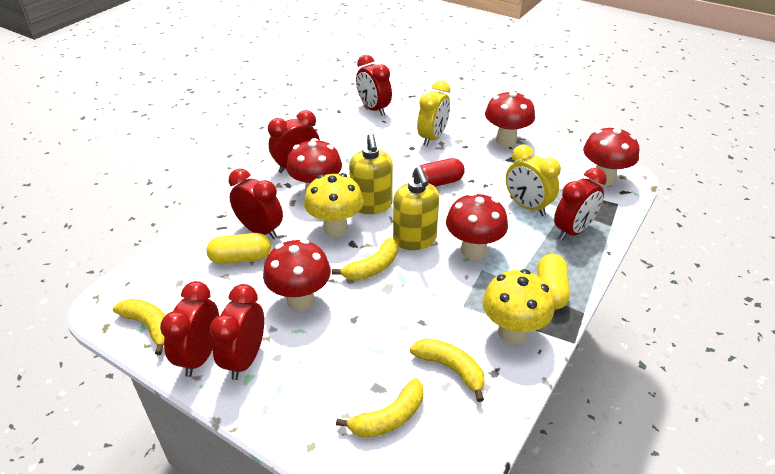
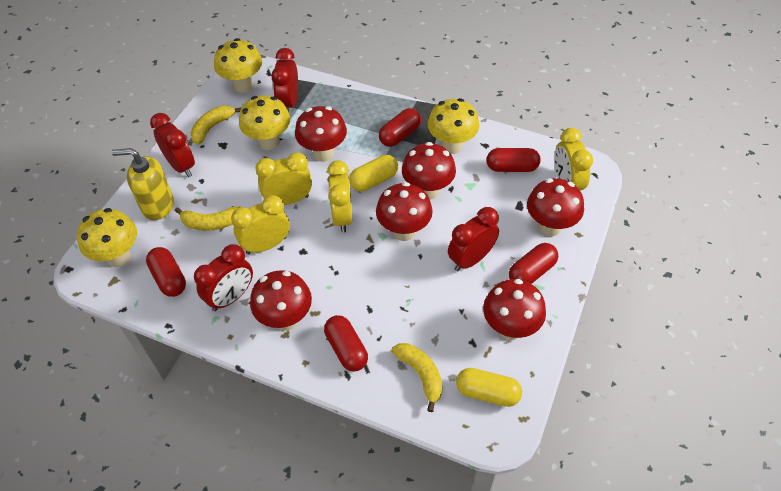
red capsule: 1 -> 5
red clock: 6 -> 4
red mushroom: 5 -> 6
yellow banana: 4 -> 3
yellow clock: 2 -> 4
yellow mushroom: 2 -> 4
yellow soap dispenser: 2 -> 1

